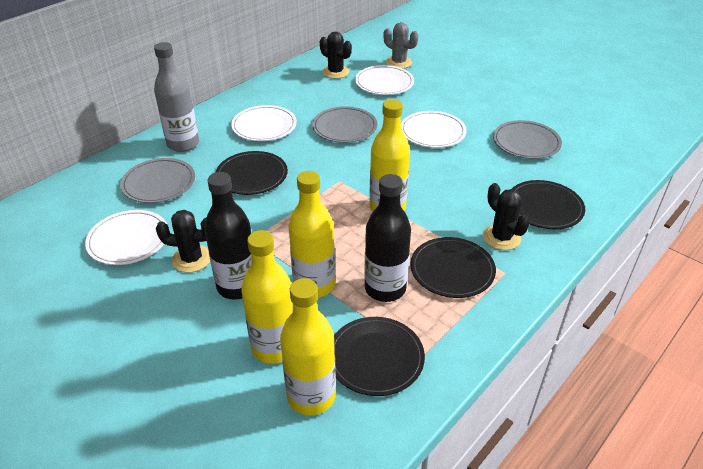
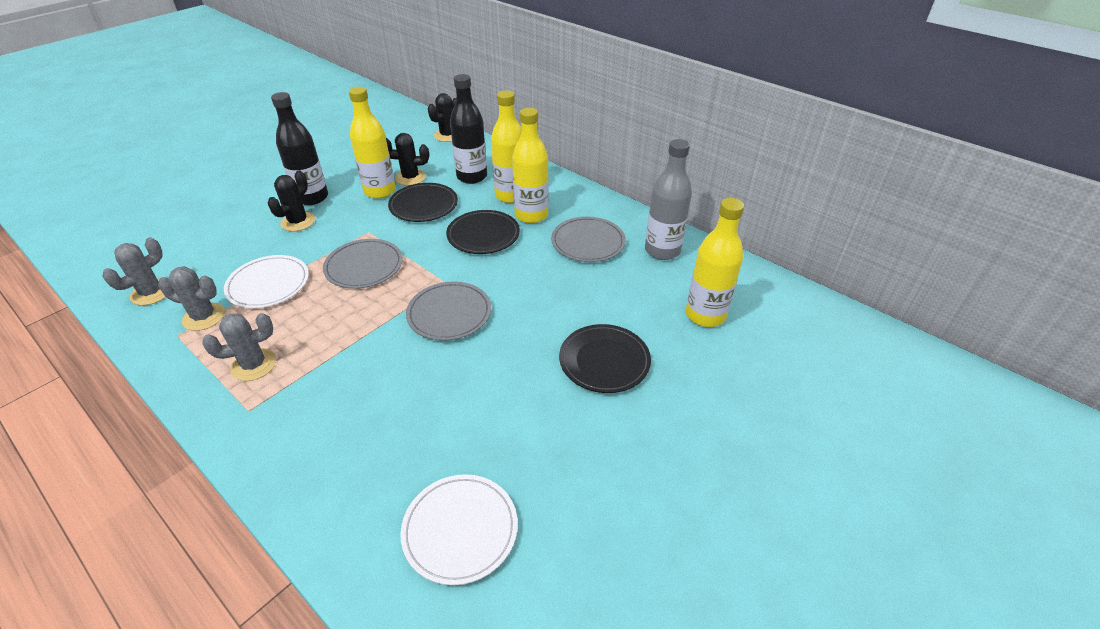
black plate: 4 -> 3
grey cactus: 1 -> 3
white plate: 4 -> 2

